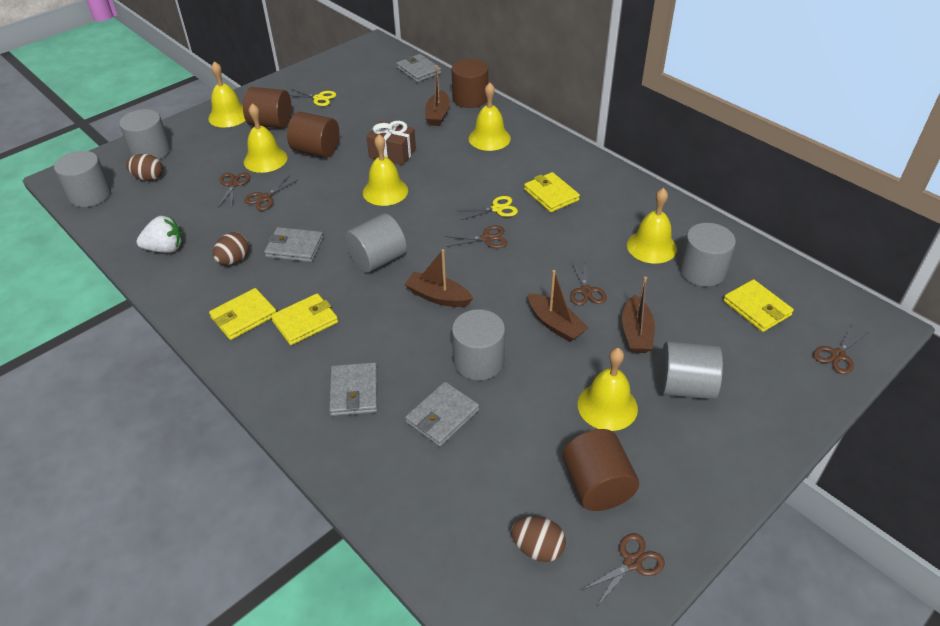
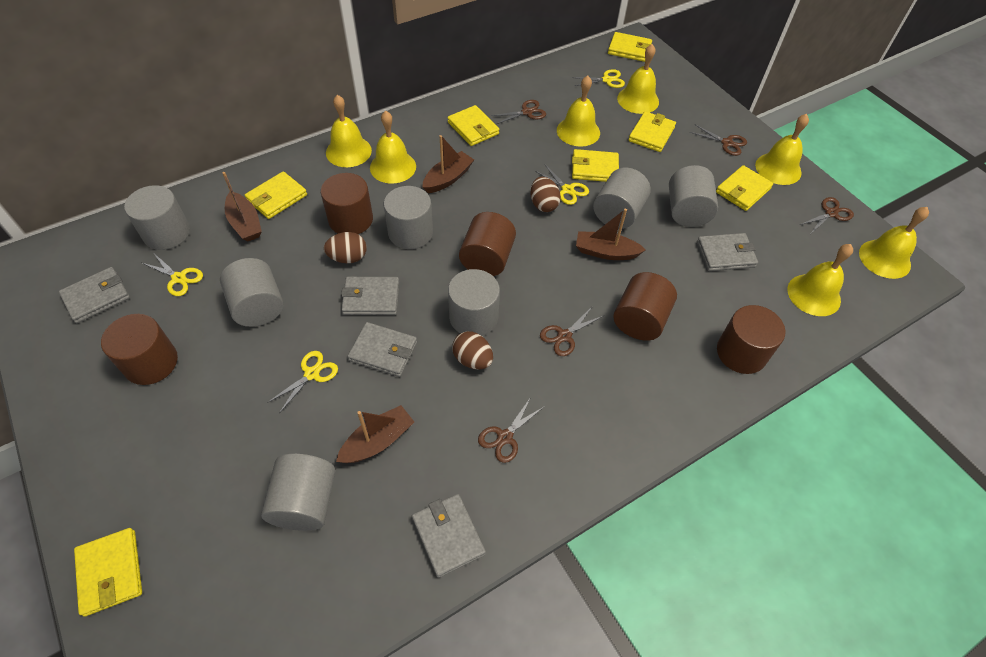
brown cylinder: 4 -> 5
brown gift: 1 -> 0
brown scissors: 6 -> 5
grey cylinder: 6 -> 7
grey wallet: 4 -> 5
white strawberry: 1 -> 0
yellow bell: 6 -> 7
yellow scissors: 2 -> 4
yellow wallet: 4 -> 7

